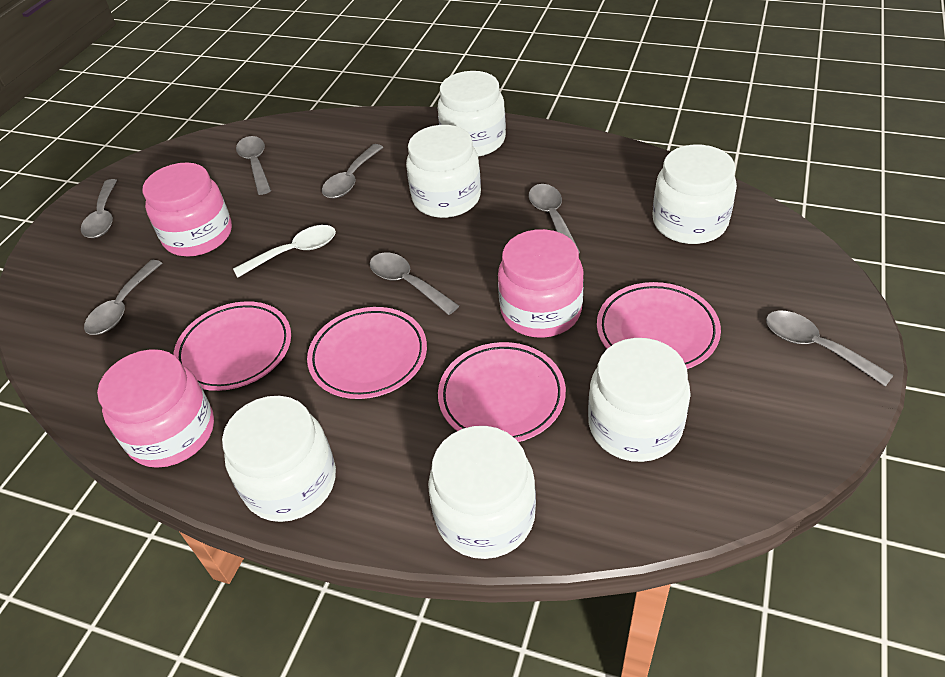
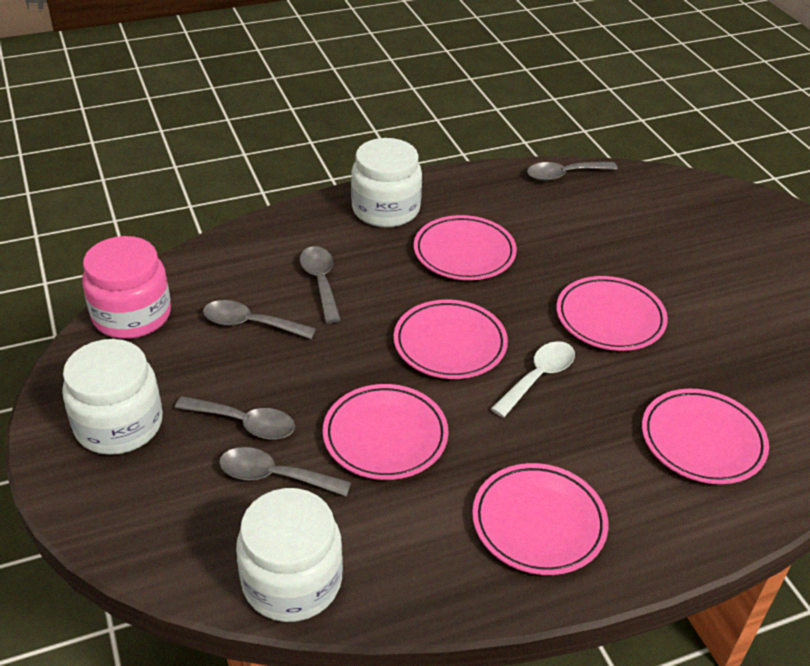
grey spoon: 7 -> 5
pink jar: 3 -> 1
pink plate: 4 -> 6
white jar: 6 -> 3

